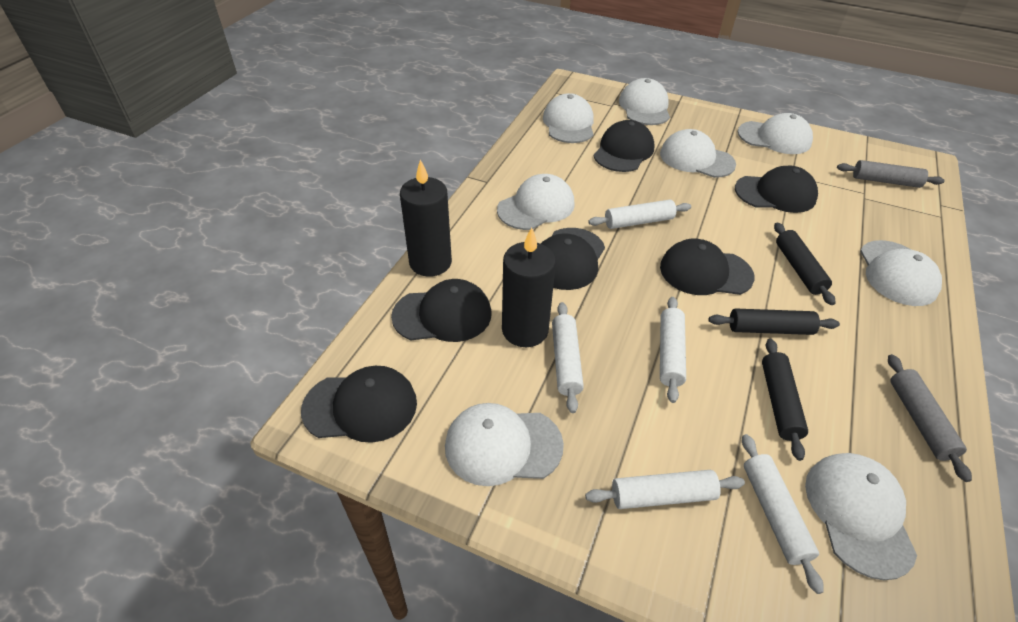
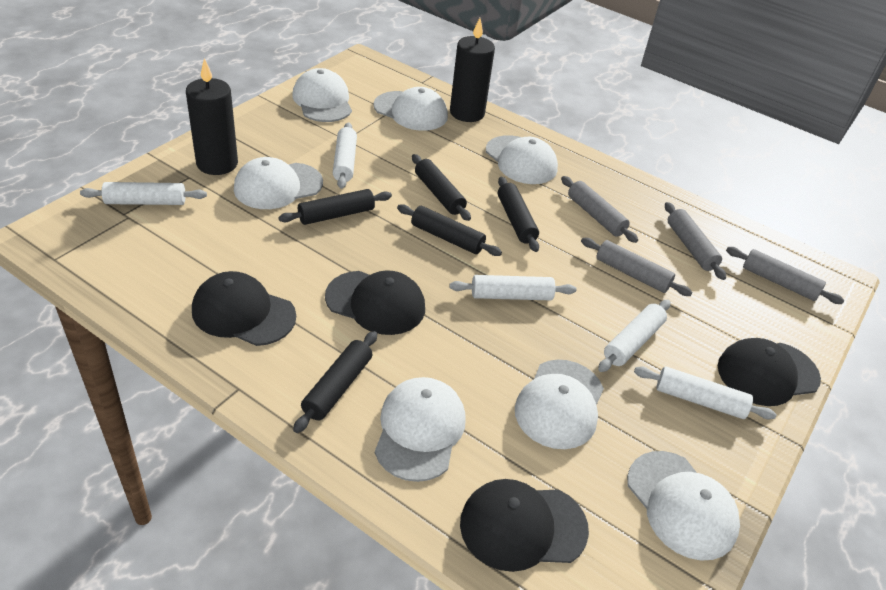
black cap: 6 -> 4
black rolling pin: 3 -> 5
grey rolling pin: 2 -> 4
white cap: 8 -> 7

